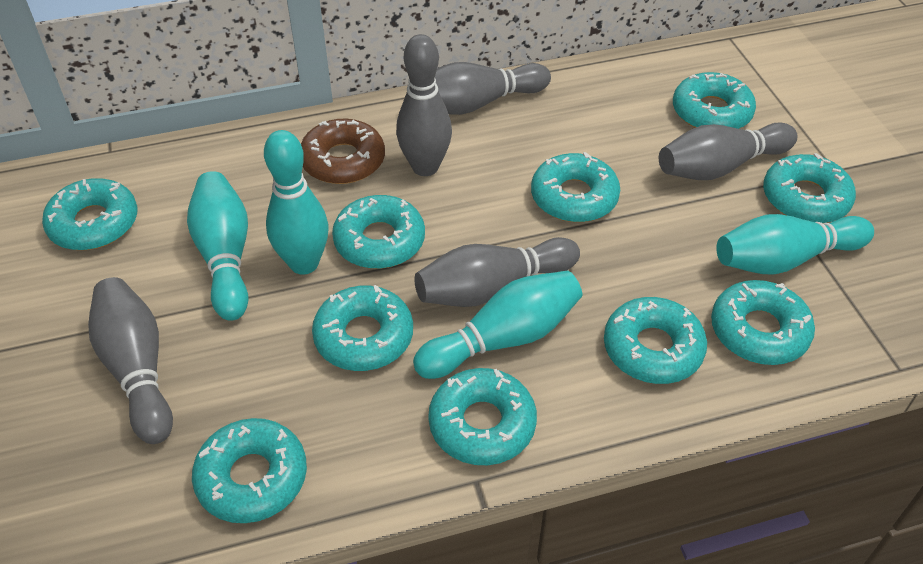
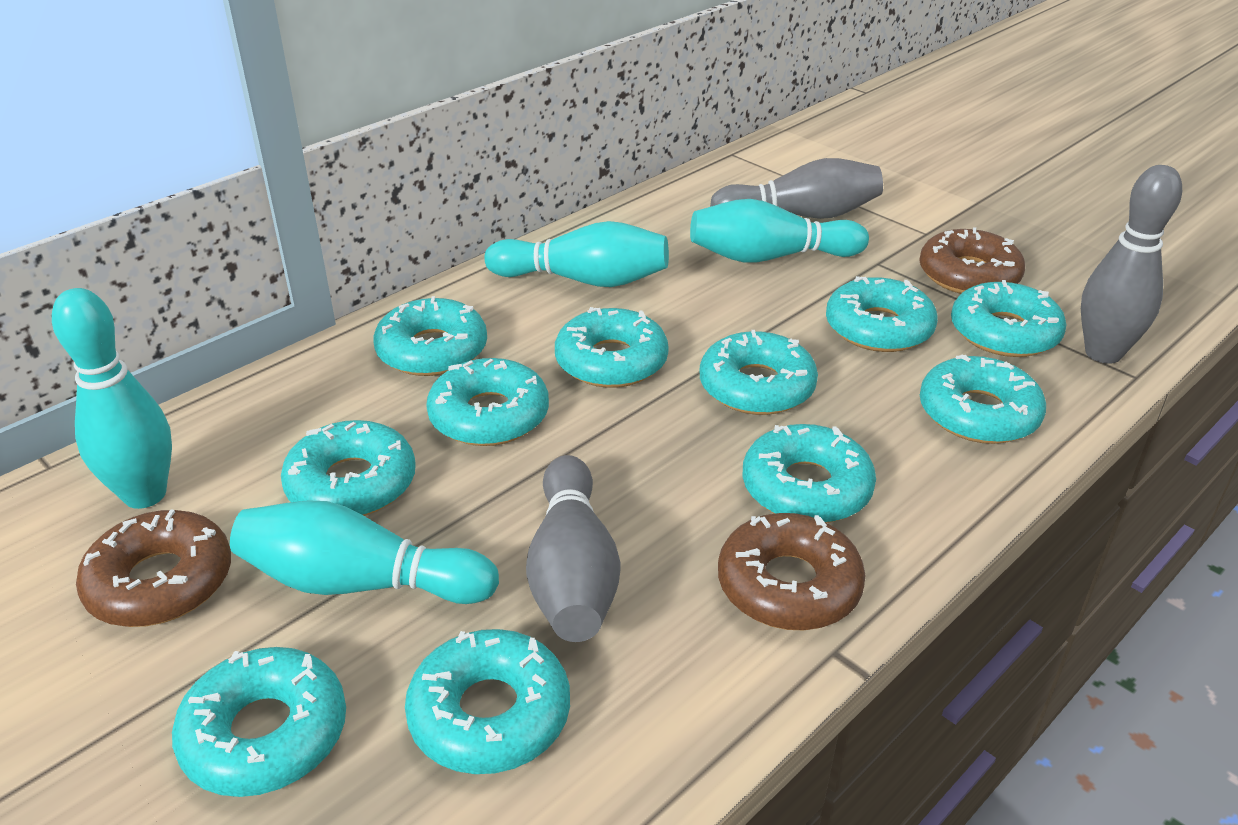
brown donut: 1 -> 3
grey bowling pin: 5 -> 3
turquoise donut: 10 -> 11

